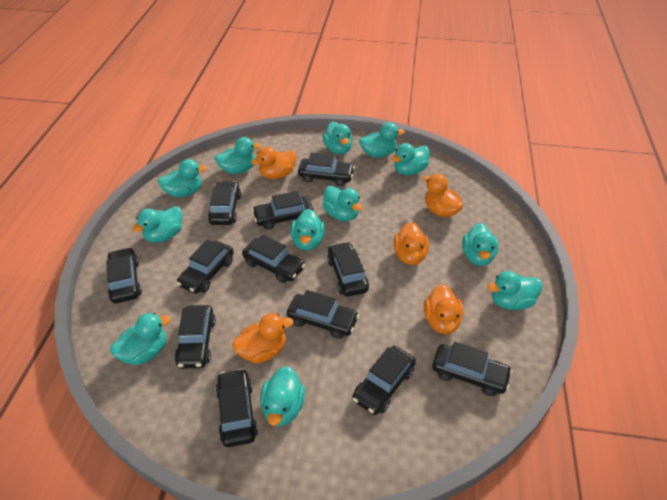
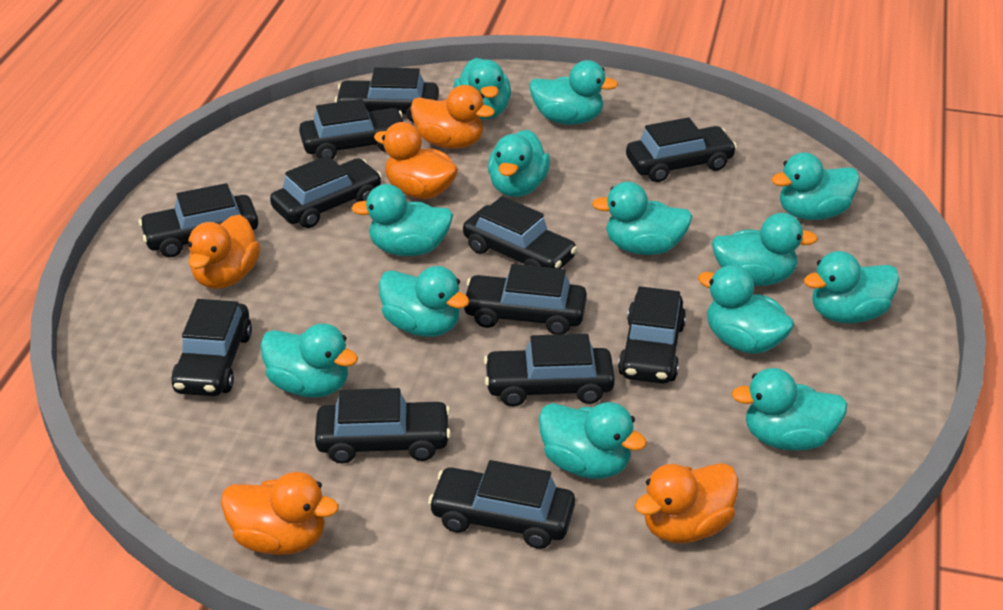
turquoise duck: 12 -> 13

